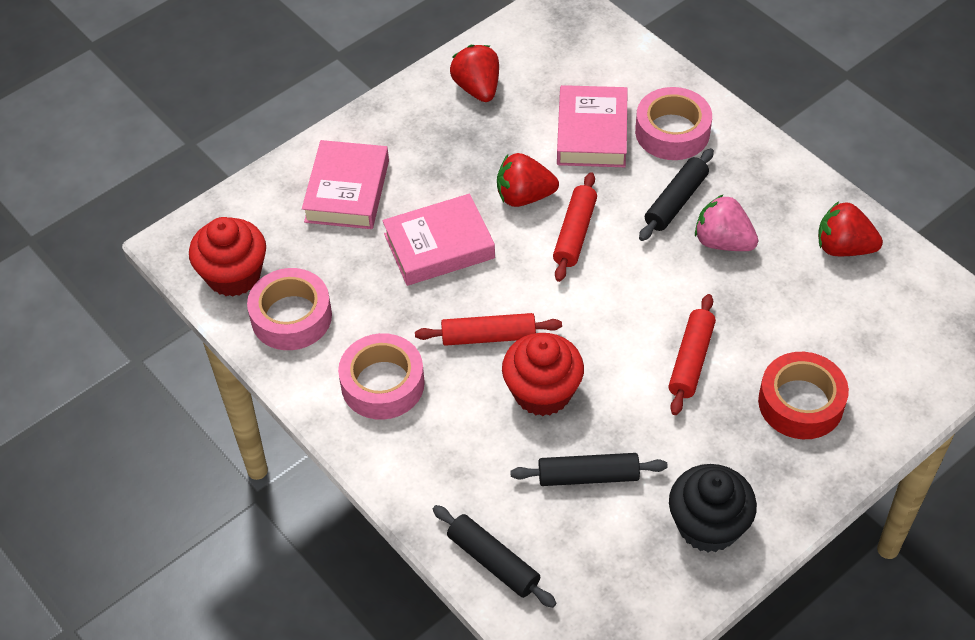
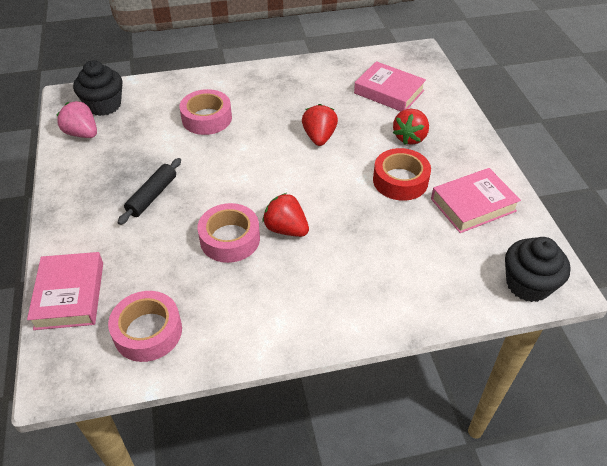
black cupcake: 1 -> 2
black rolling pin: 3 -> 1
red cupcake: 2 -> 0
red rolling pin: 3 -> 0

